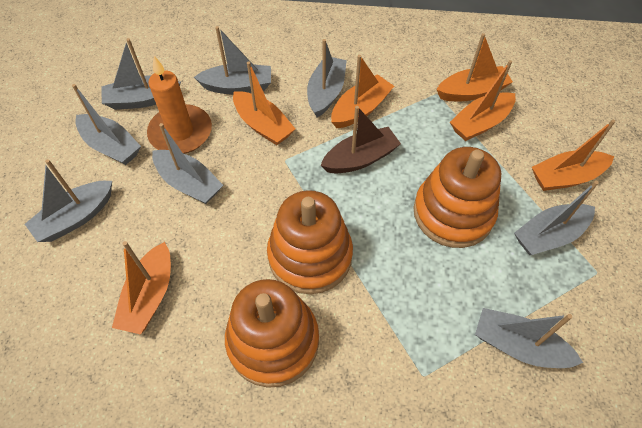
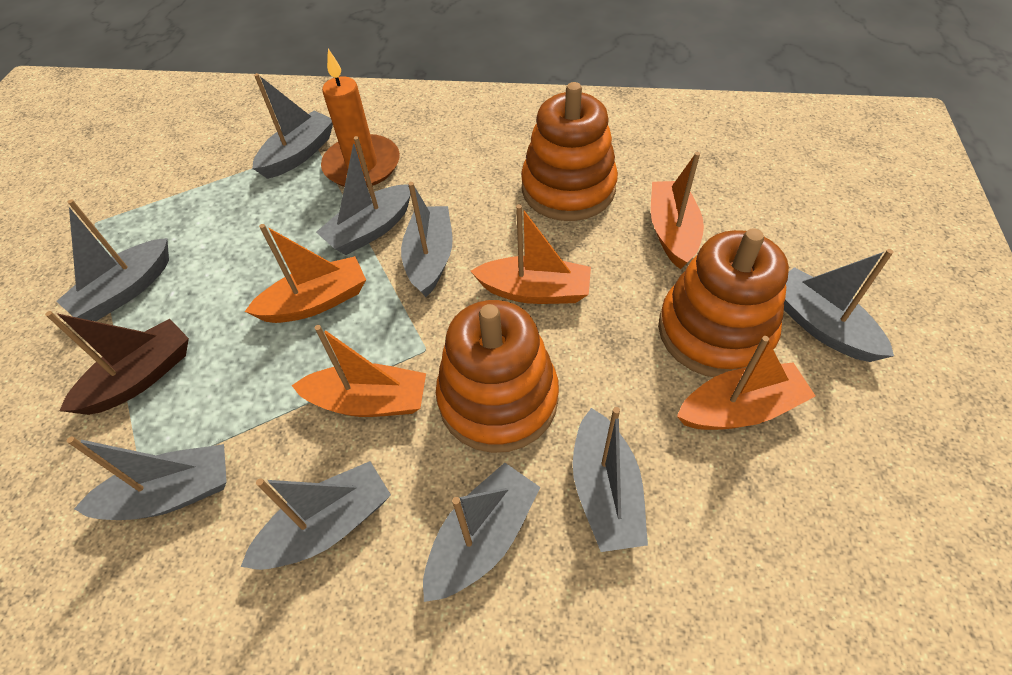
grey boat: 8 -> 9
orange boat: 6 -> 5

